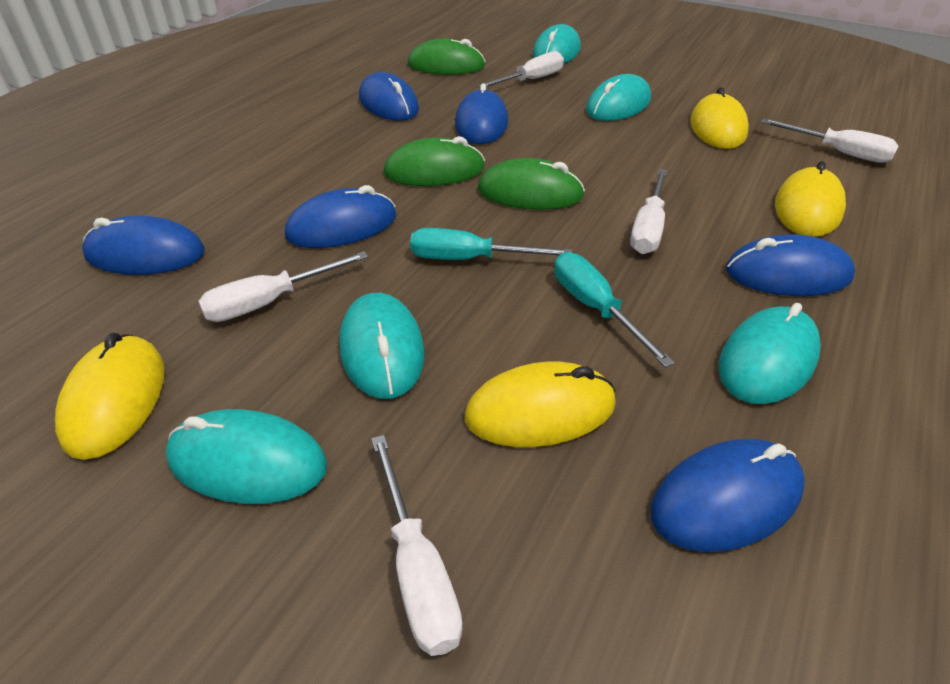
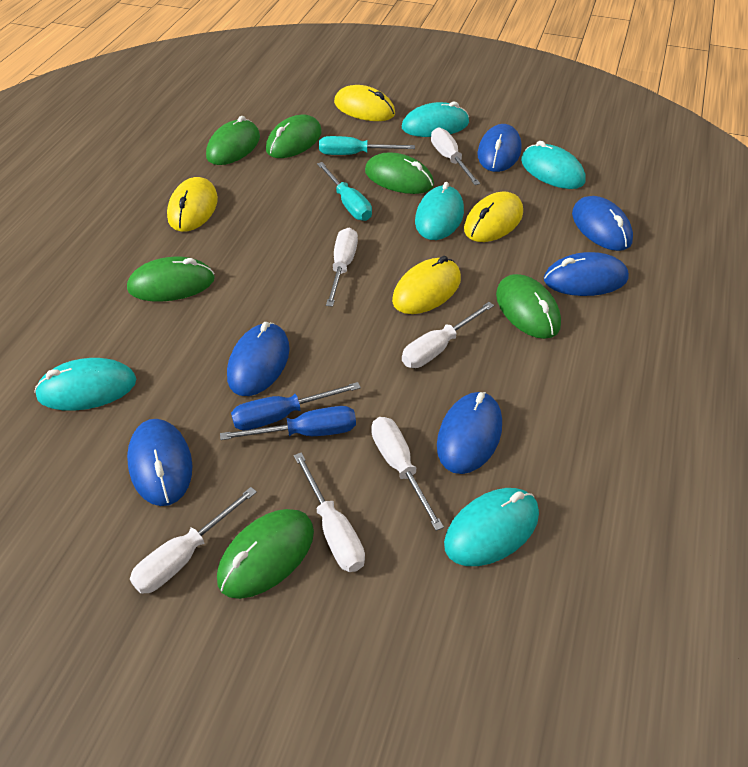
blue screwdriver: 0 -> 2
green mouse: 3 -> 6
white screwdriver: 5 -> 6

